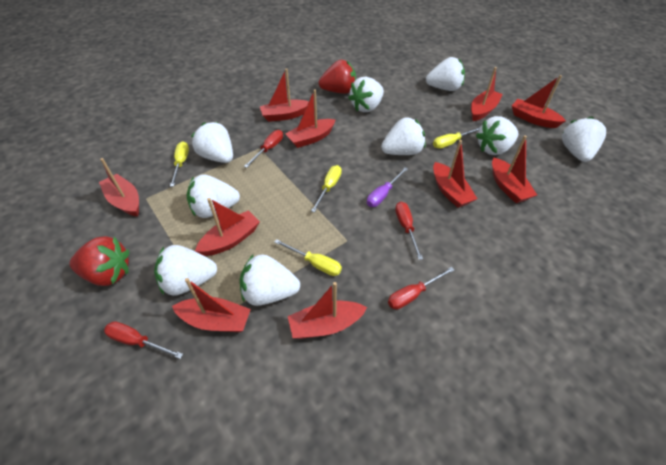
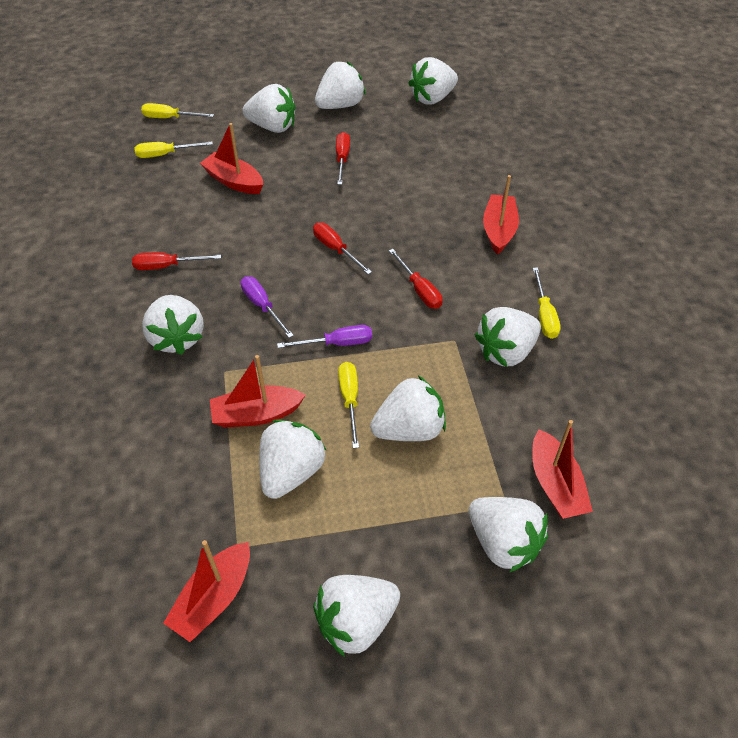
purple screwdriver: 1 -> 2
red boat: 10 -> 5
red strawberry: 2 -> 0

